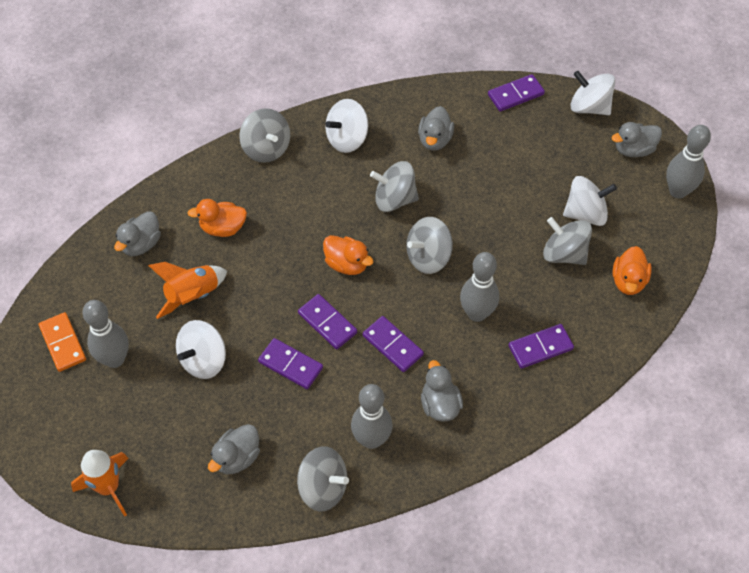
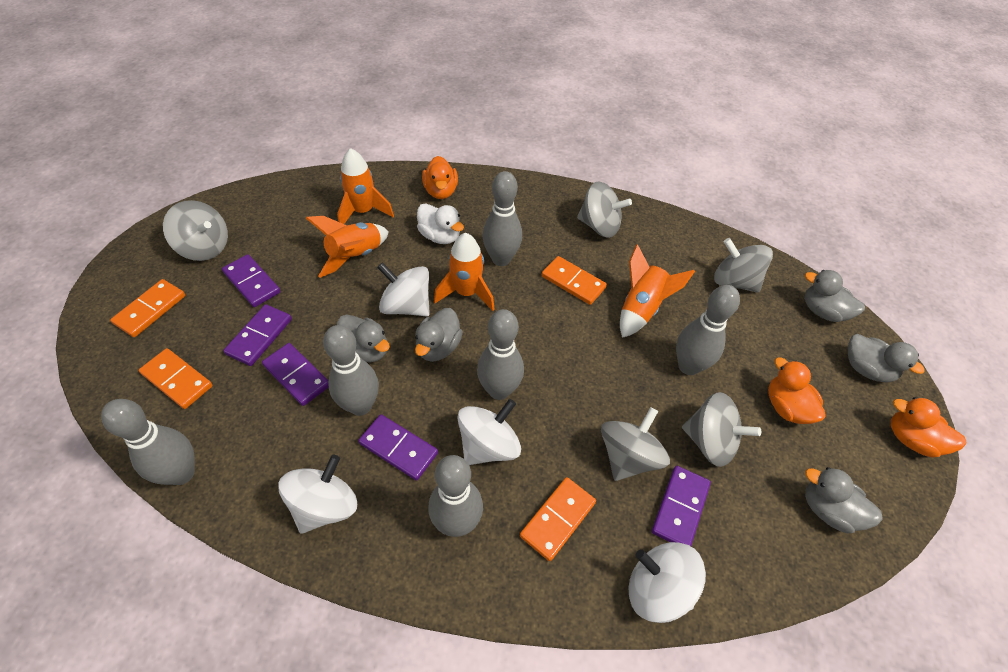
grey bowling pin: 4 -> 6
orange domino: 1 -> 4
orange rocket: 2 -> 4
white duck: 0 -> 1

